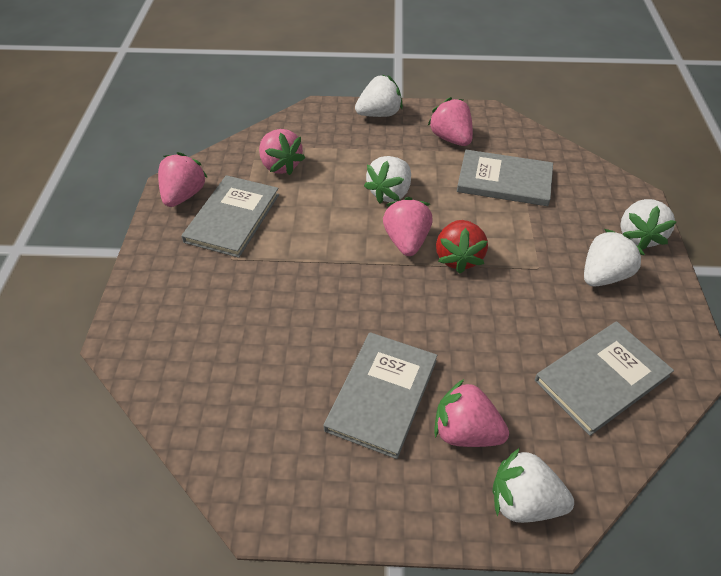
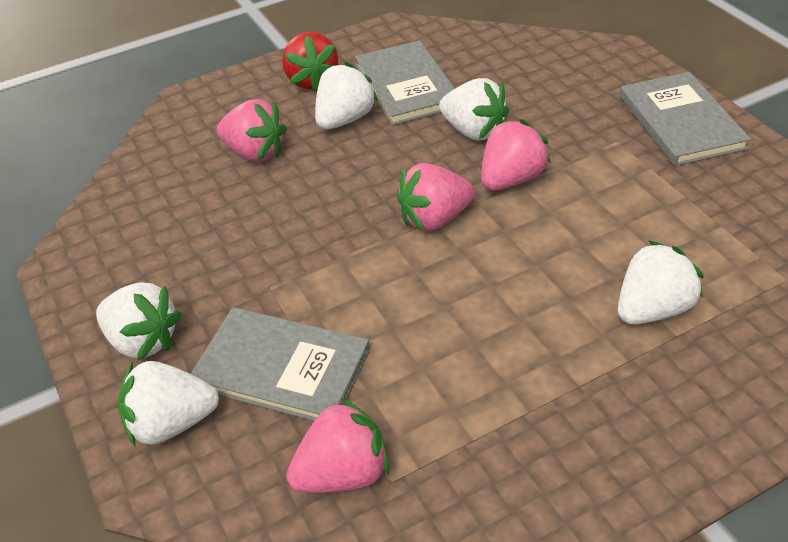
grey book: 4 -> 3
pink strawberry: 5 -> 4

